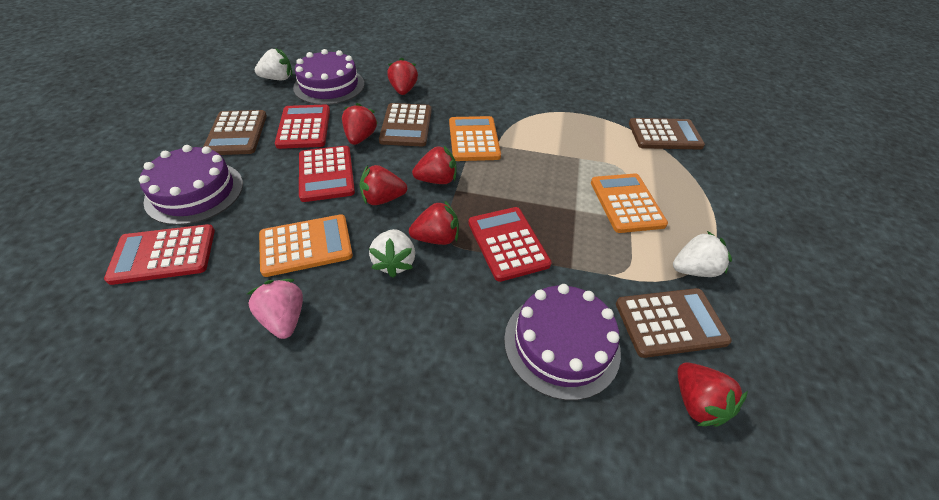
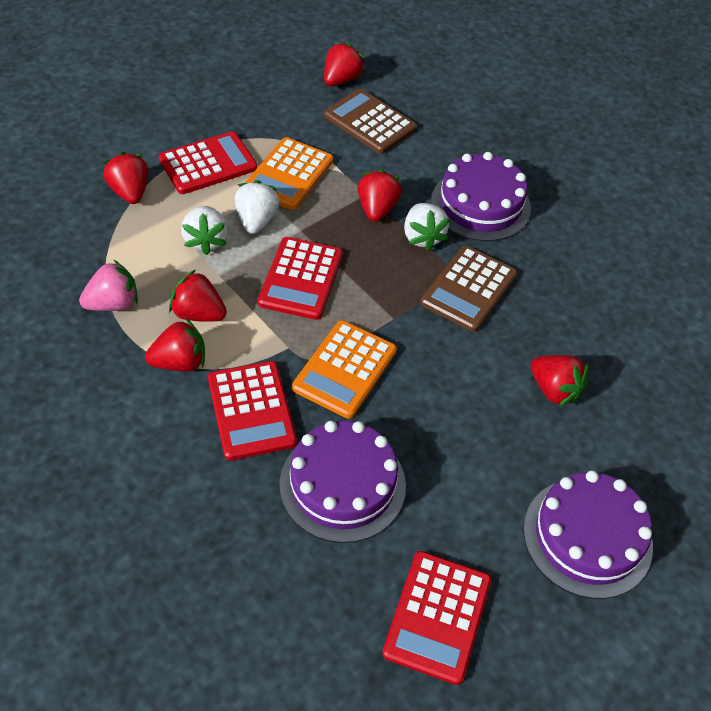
brown calculator: 4 -> 2
orange calculator: 3 -> 2

